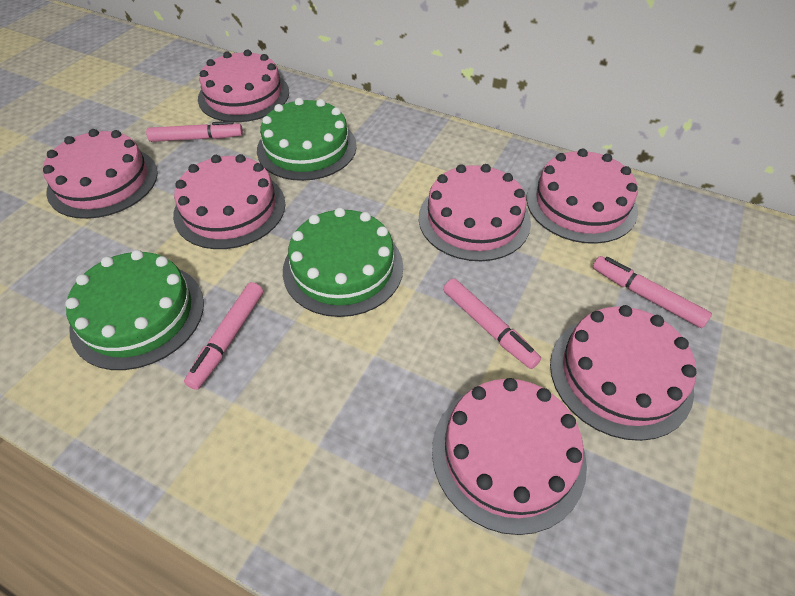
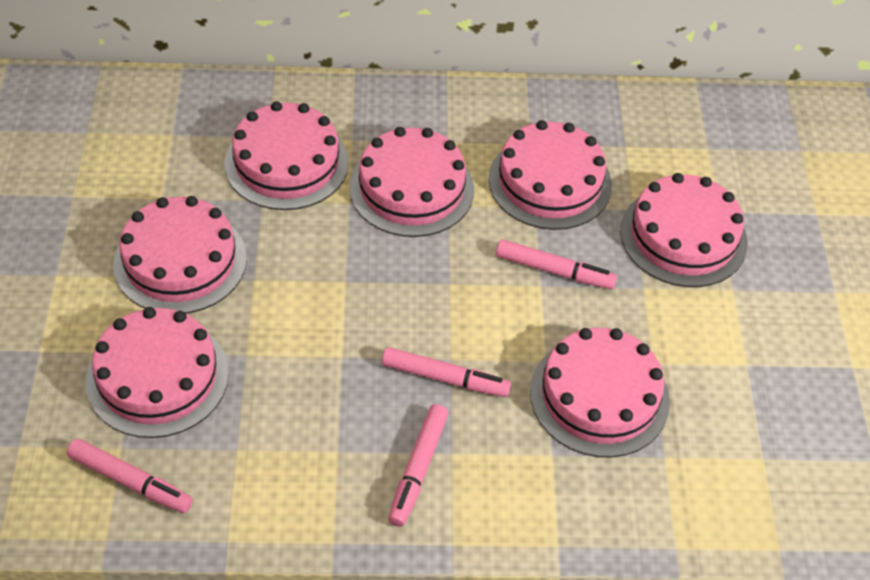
green cake: 3 -> 0

